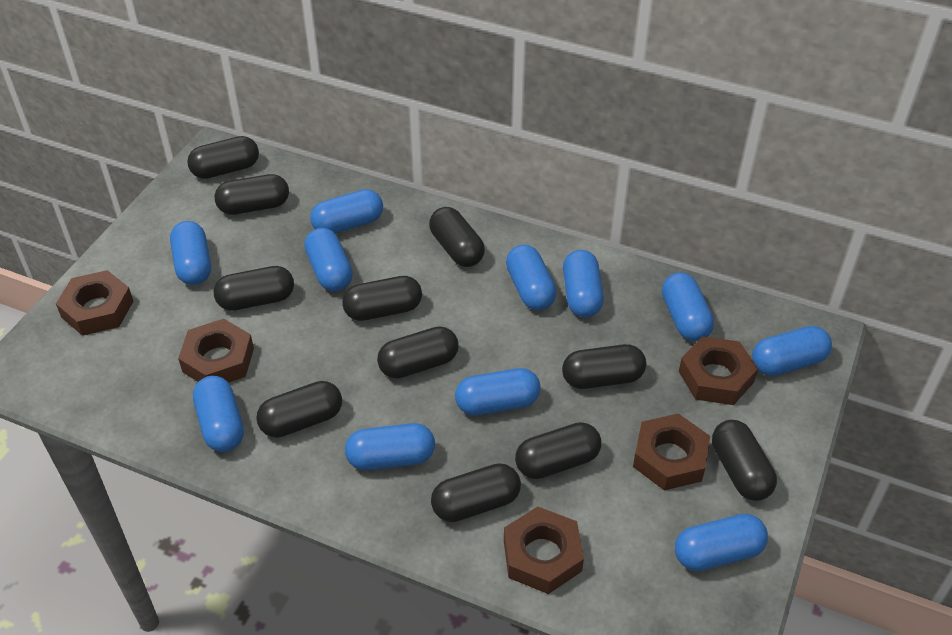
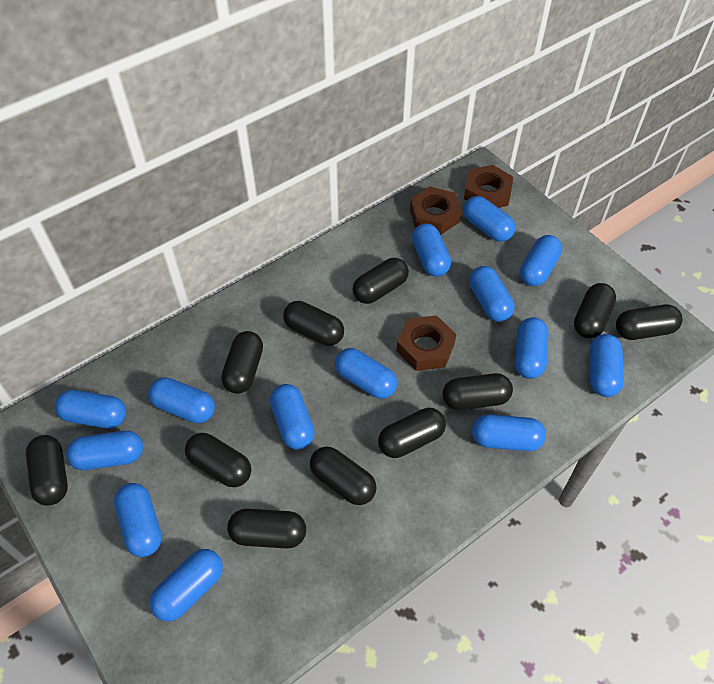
blue capsule: 11 -> 14
brown nut: 5 -> 3

